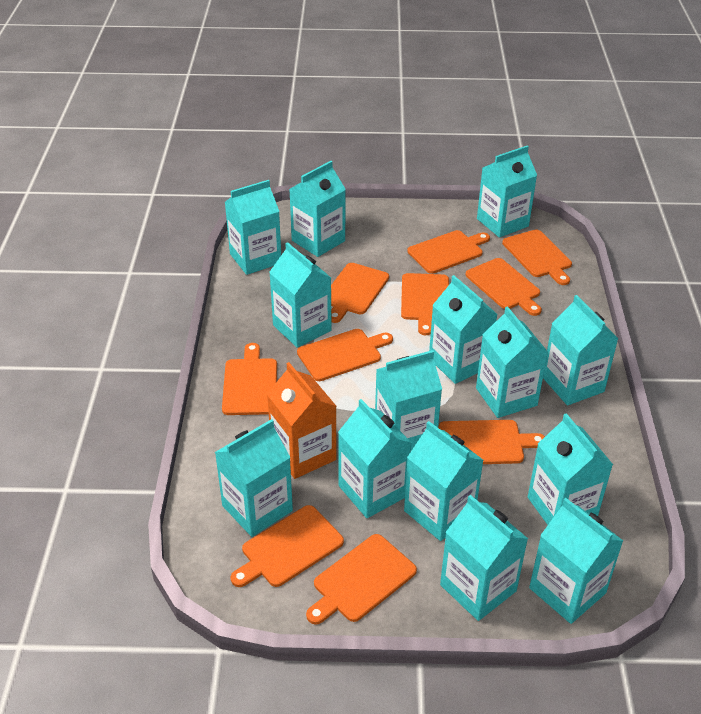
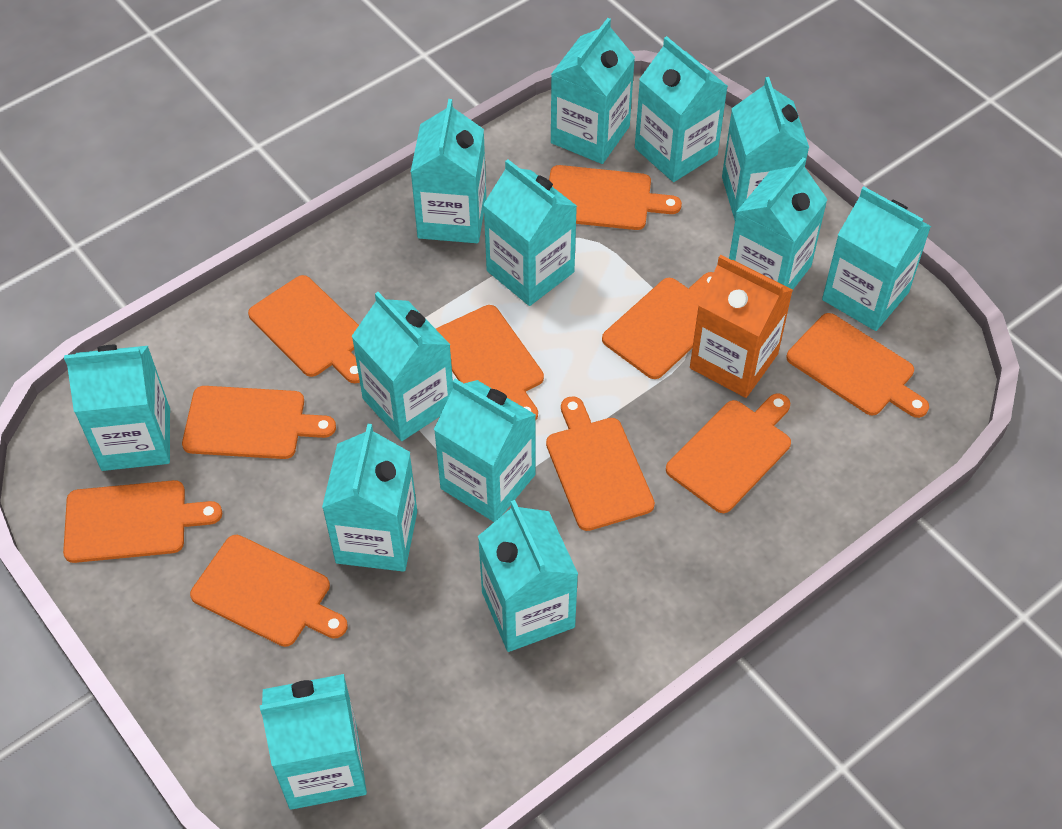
turquoise carton: 14 -> 13

